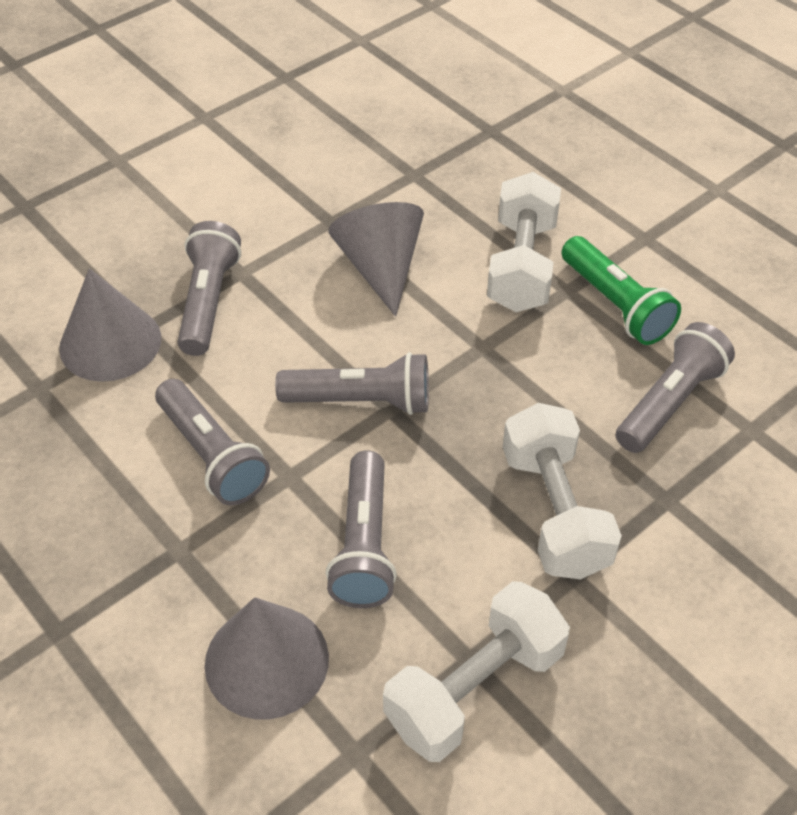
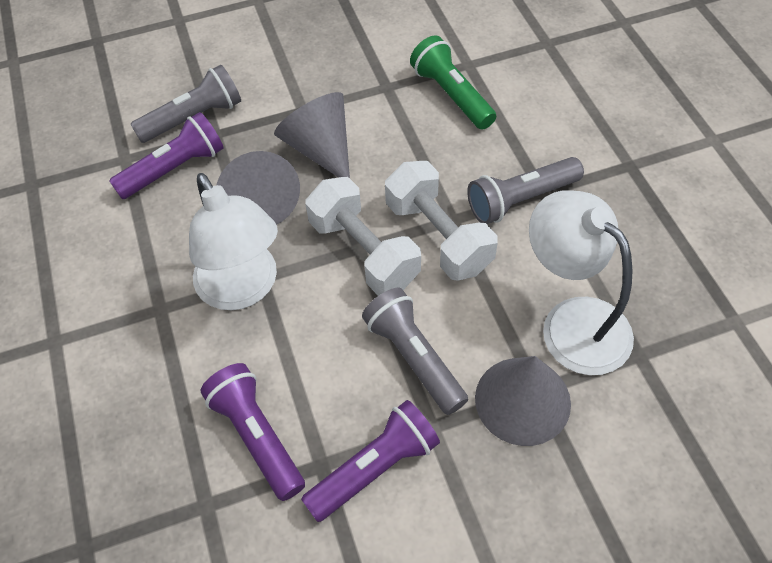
grey flashlight: 5 -> 3
purple flashlight: 0 -> 3
white dumbbell: 3 -> 2
white lamp: 0 -> 2

